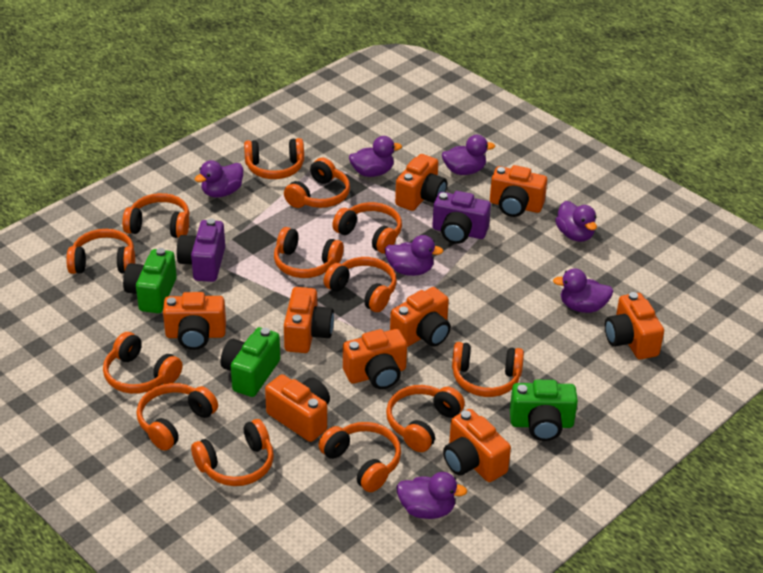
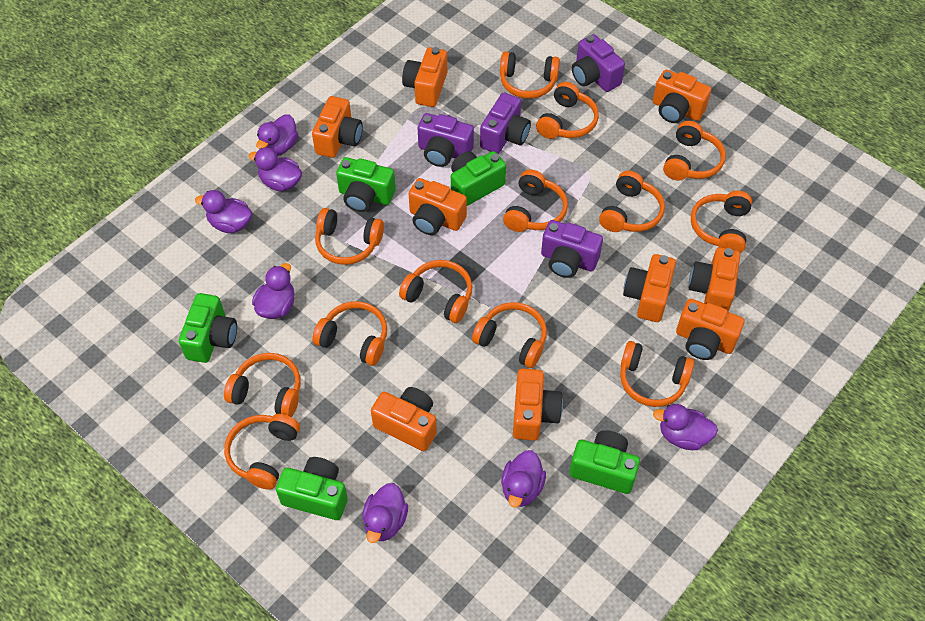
green camera: 3 -> 5
purple camera: 2 -> 4

